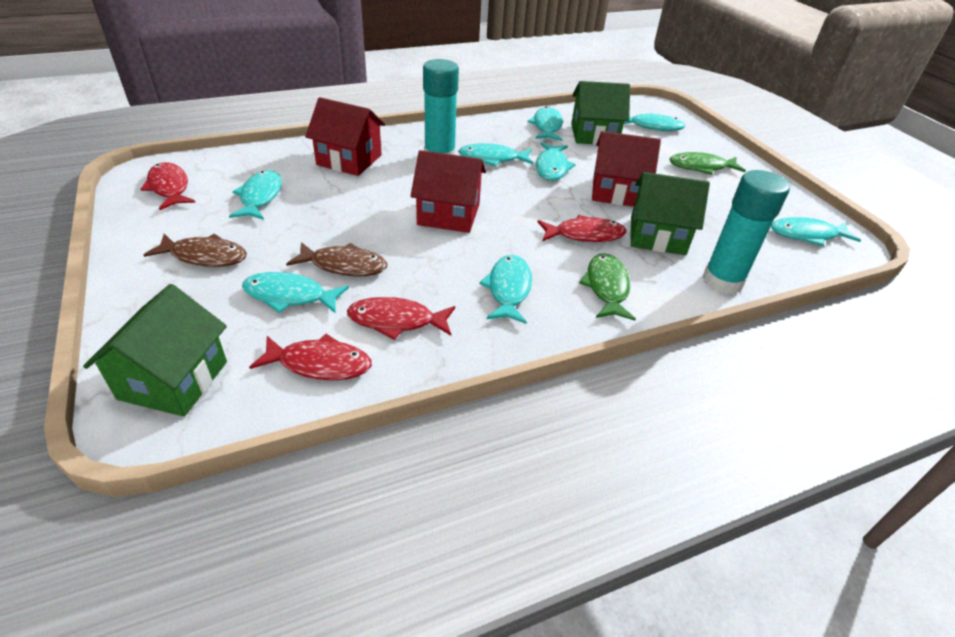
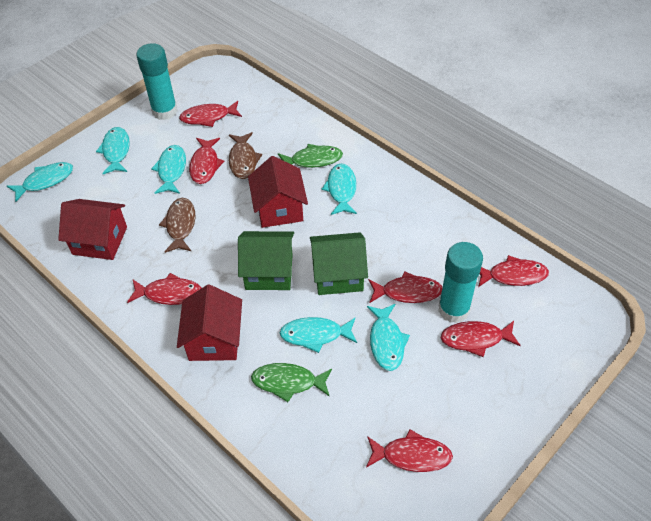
green house: 3 -> 2
red fish: 4 -> 7
turquoise fish: 8 -> 6

